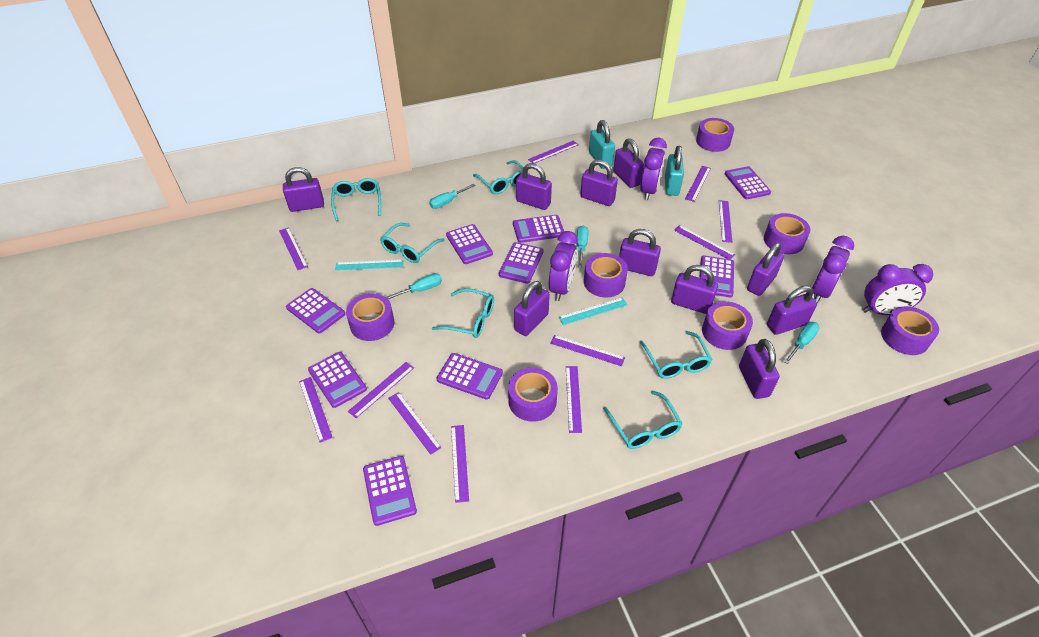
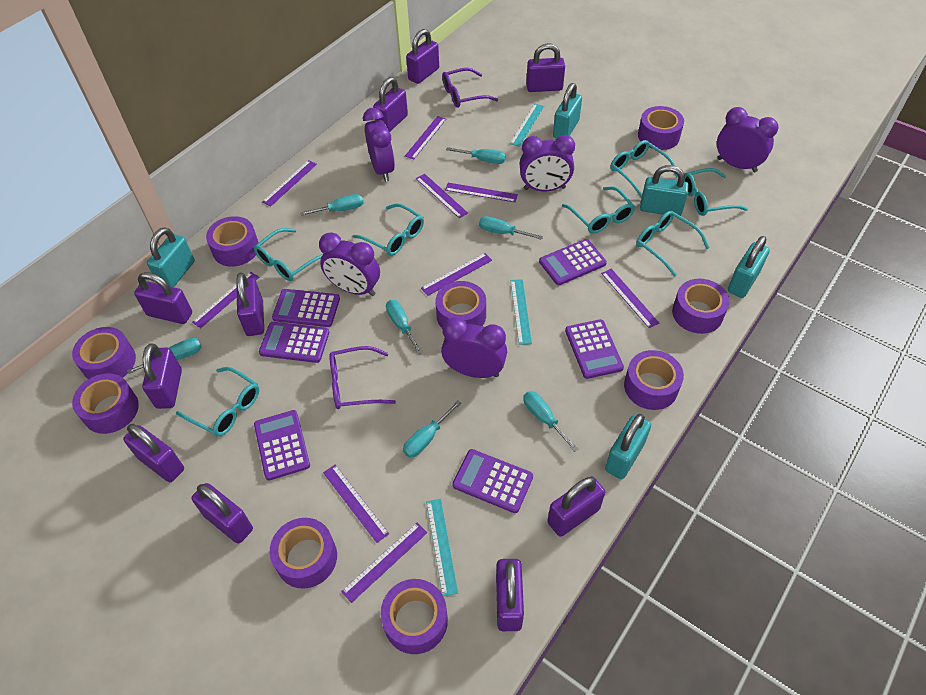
purple calculator: 9 -> 6
purple clock: 4 -> 5
purple glasses: 0 -> 2
purple ruler: 11 -> 9
purple tape: 7 -> 9
turquoise glasses: 6 -> 7
turquoise padlock: 2 -> 5
turquoise ruler: 2 -> 3
turquoise screwdriver: 4 -> 7

